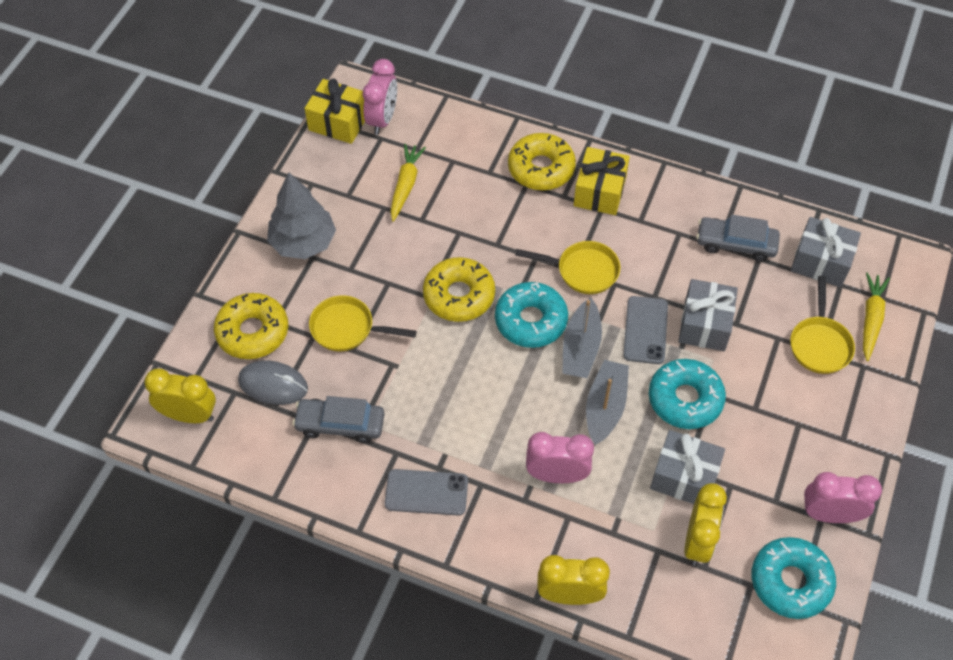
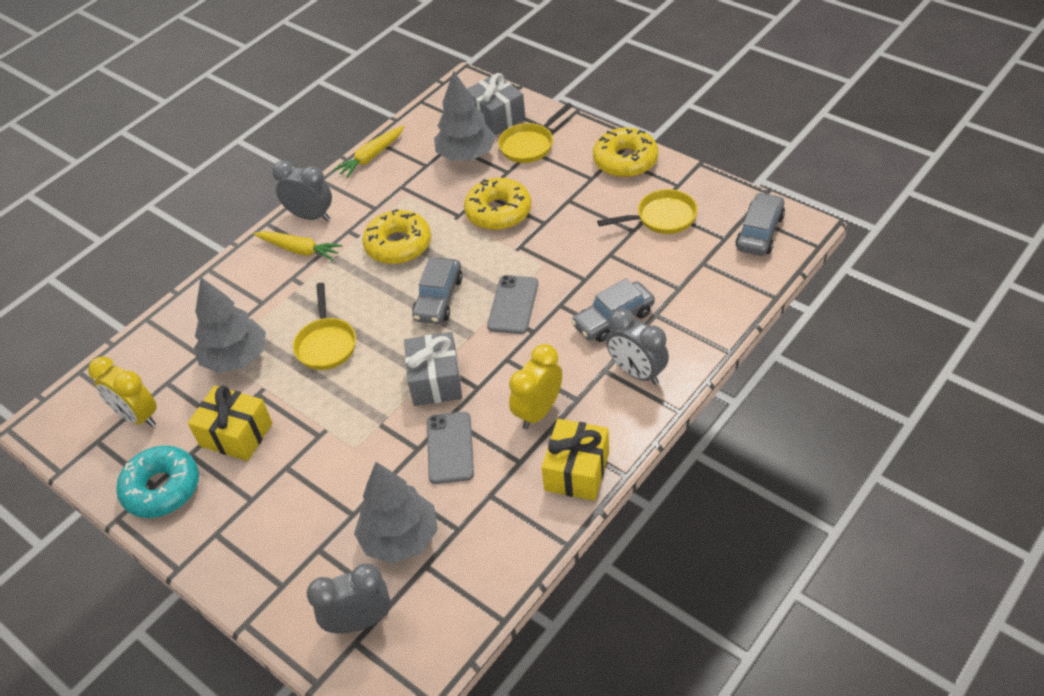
grey boat: 2 -> 0
grey car: 2 -> 3
grey clock: 0 -> 3
grey gift: 3 -> 2
grey mouse: 1 -> 0
grey tree: 1 -> 3
pink clock: 3 -> 0
turquoise donut: 3 -> 1
yellow clock: 3 -> 2

